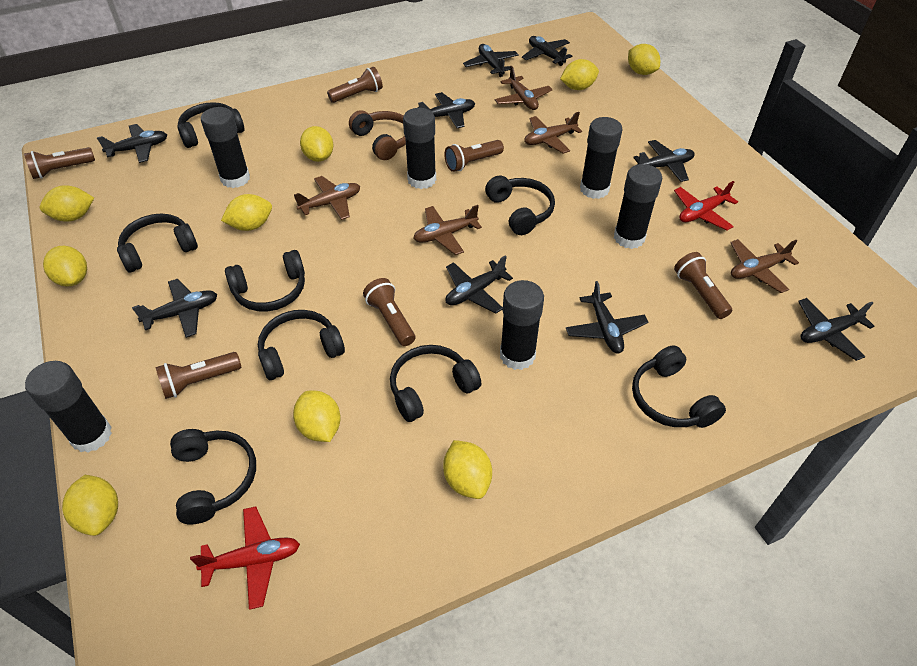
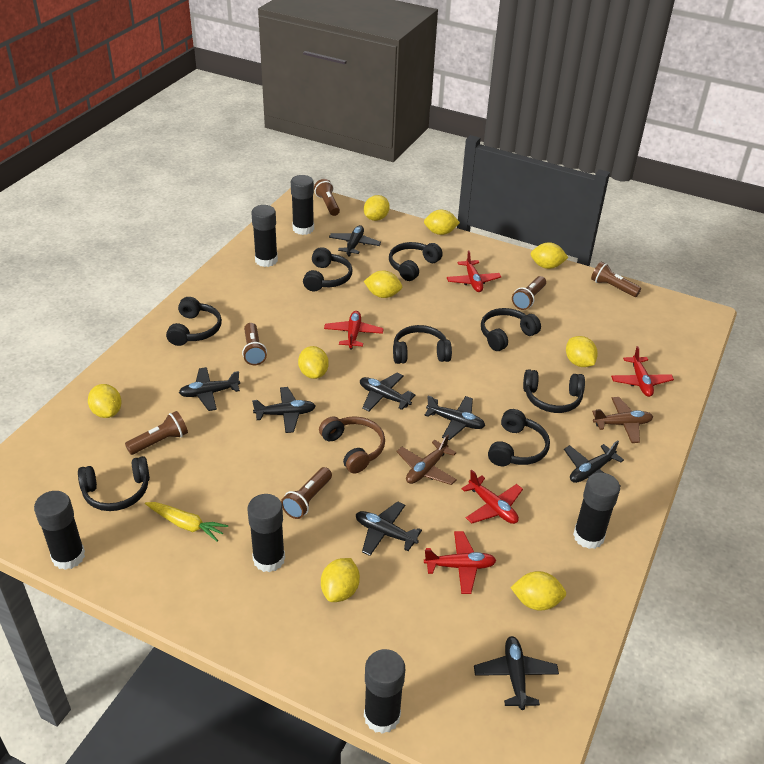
black plane: 9 -> 8
brown plane: 5 -> 2
red plane: 2 -> 5
yellow carrot: 0 -> 1

